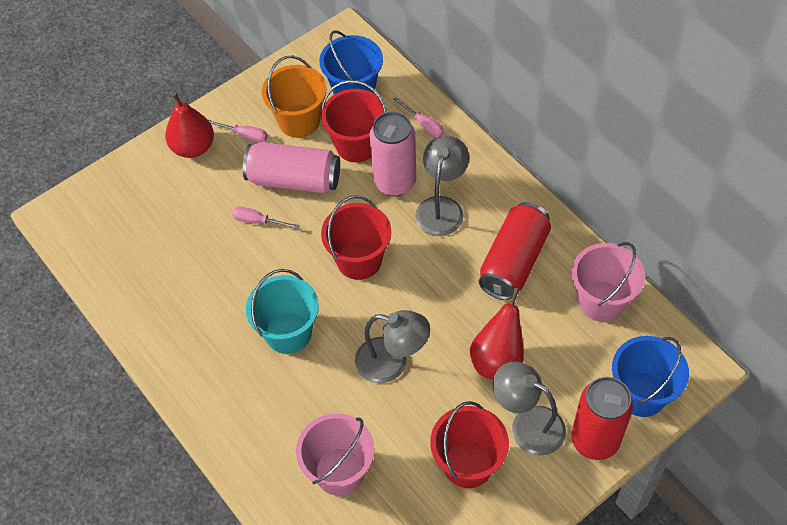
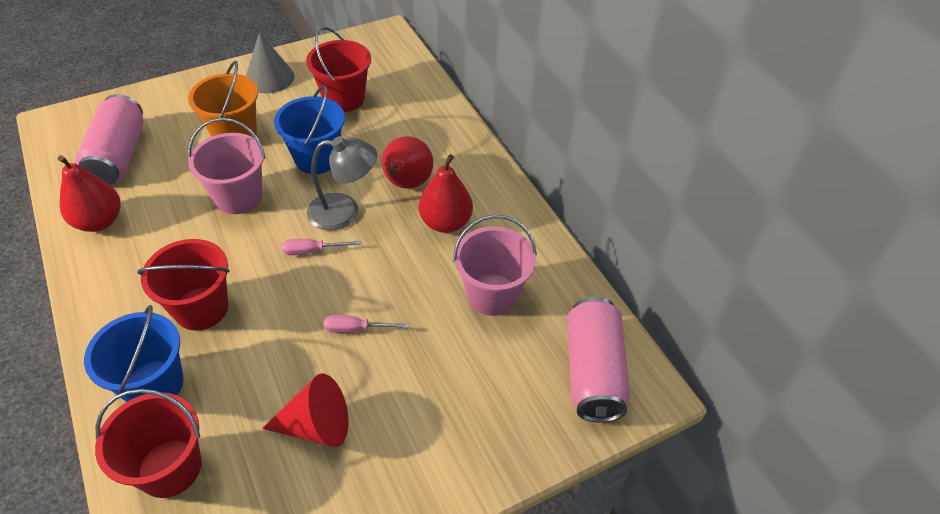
grey cone: 0 -> 1
grey lamp: 3 -> 1
pink screwdriver: 3 -> 2
red can: 2 -> 0
red cone: 0 -> 1
red pear: 2 -> 3
turquoise bucket: 1 -> 0

